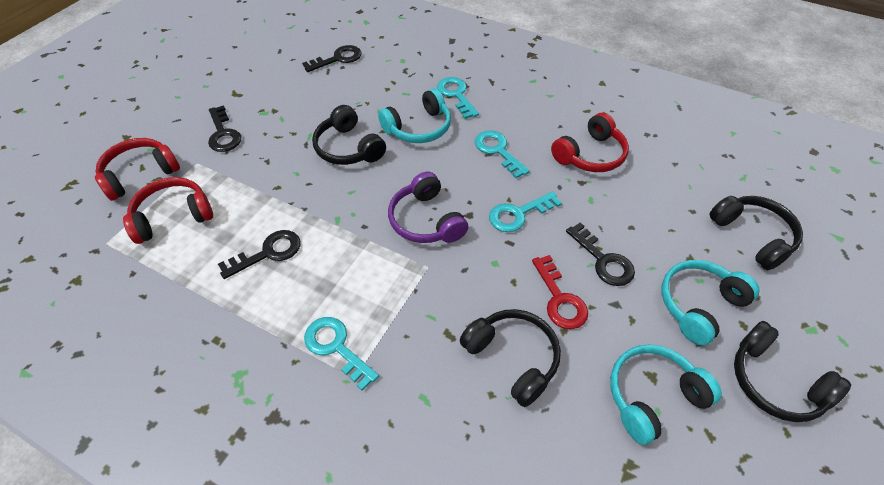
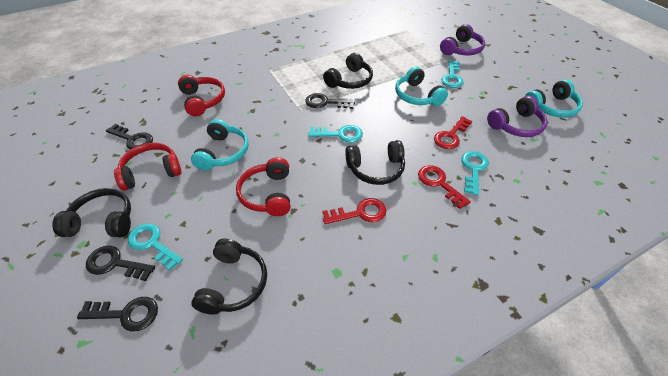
purple headphones: 1 -> 2
red key: 1 -> 3

